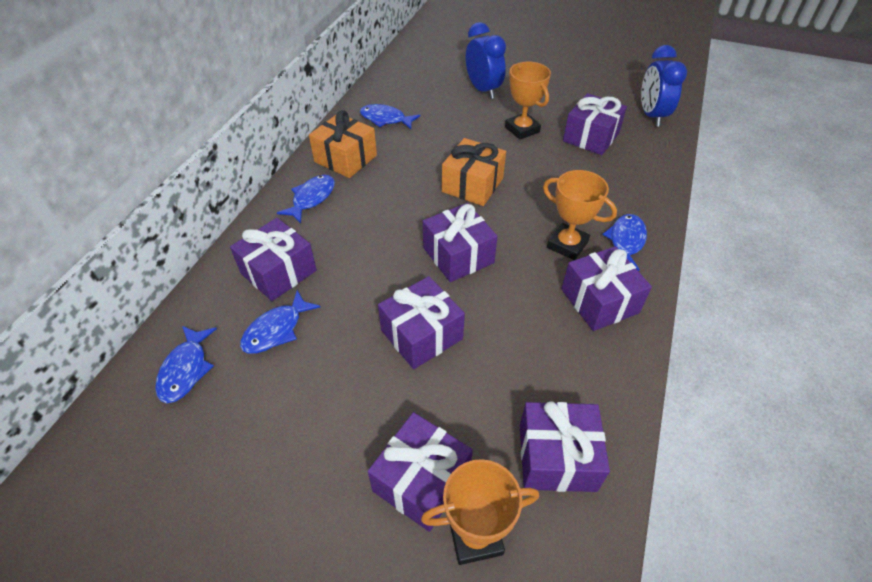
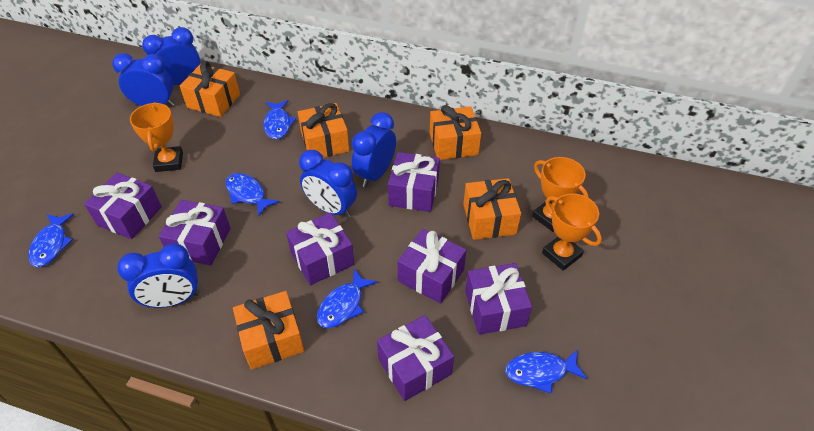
blue clock: 2 -> 5
orange gift: 2 -> 5

